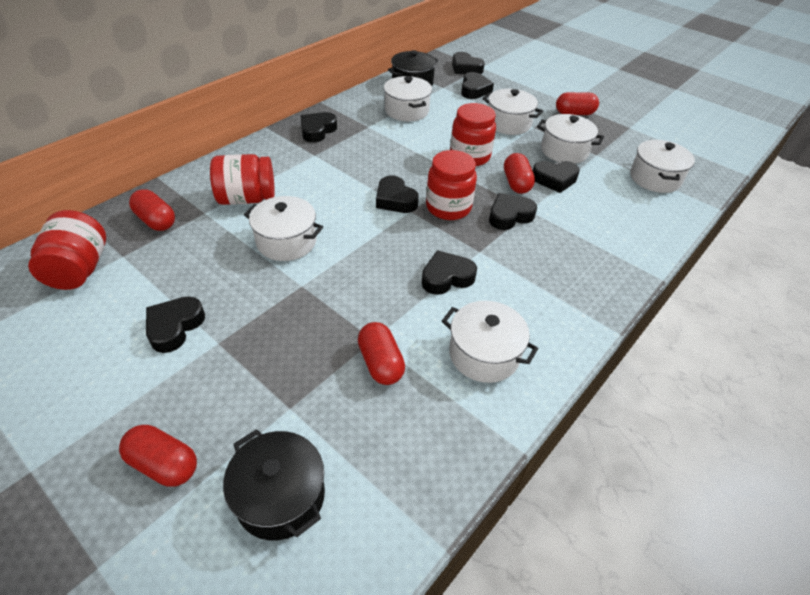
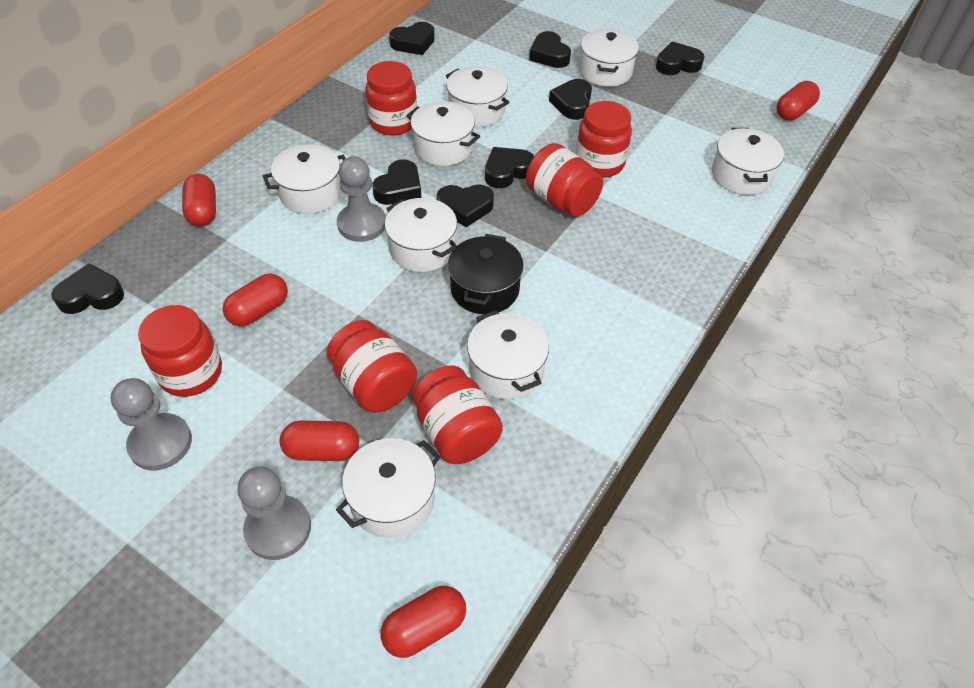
black pot: 2 -> 1
grey pawn: 0 -> 3
red jar: 4 -> 6
white pot: 6 -> 8

